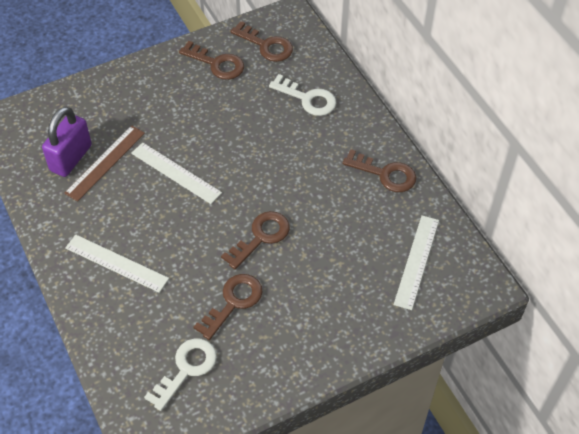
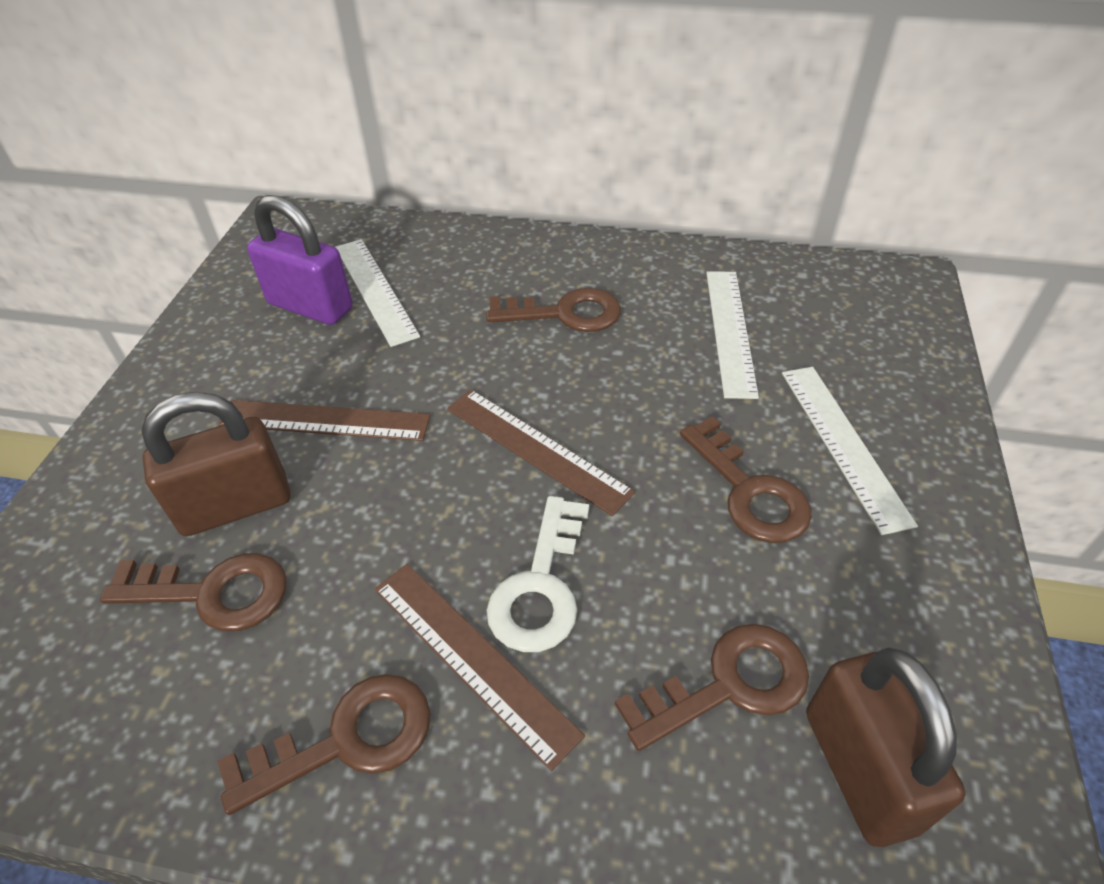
brown padlock: 0 -> 2
brown ruler: 1 -> 3
white key: 2 -> 1

